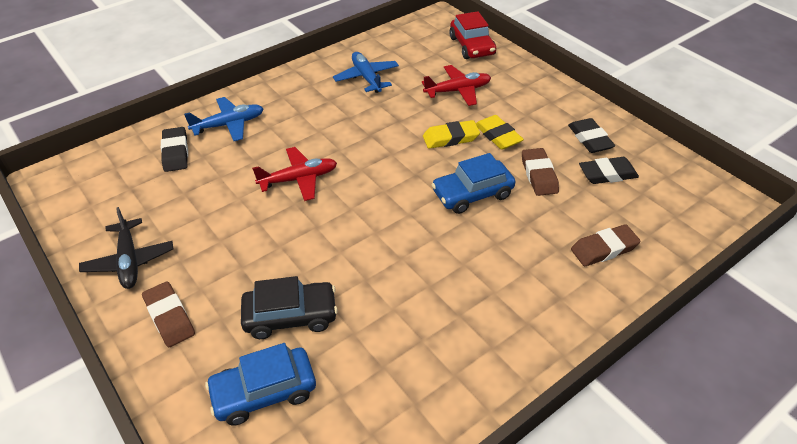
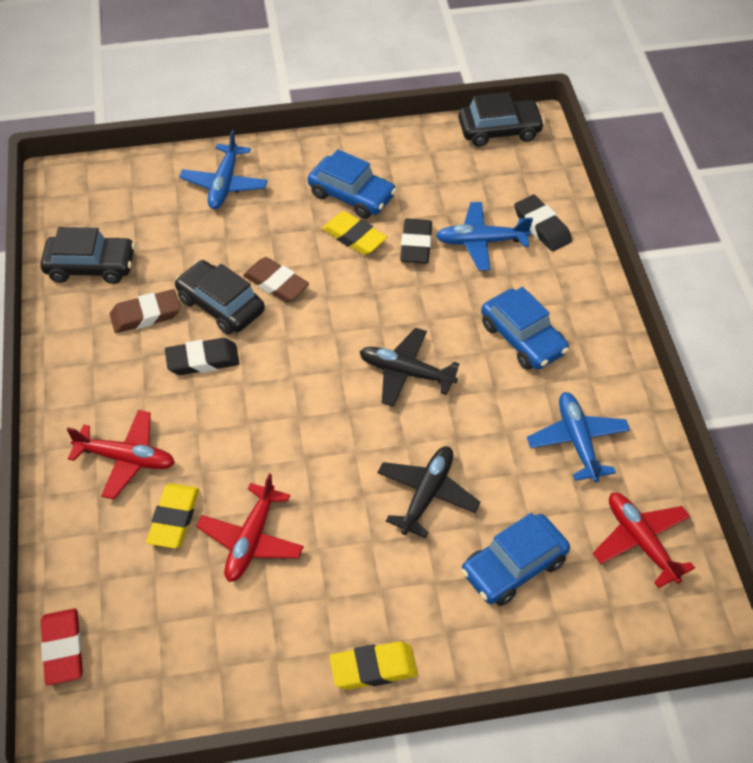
black car: 1 -> 3
black plane: 1 -> 2
blue car: 2 -> 3
blue plane: 2 -> 3
brown eraser: 3 -> 2
red car: 1 -> 0
red eraser: 0 -> 1
red plane: 2 -> 3
yellow eraser: 2 -> 3

